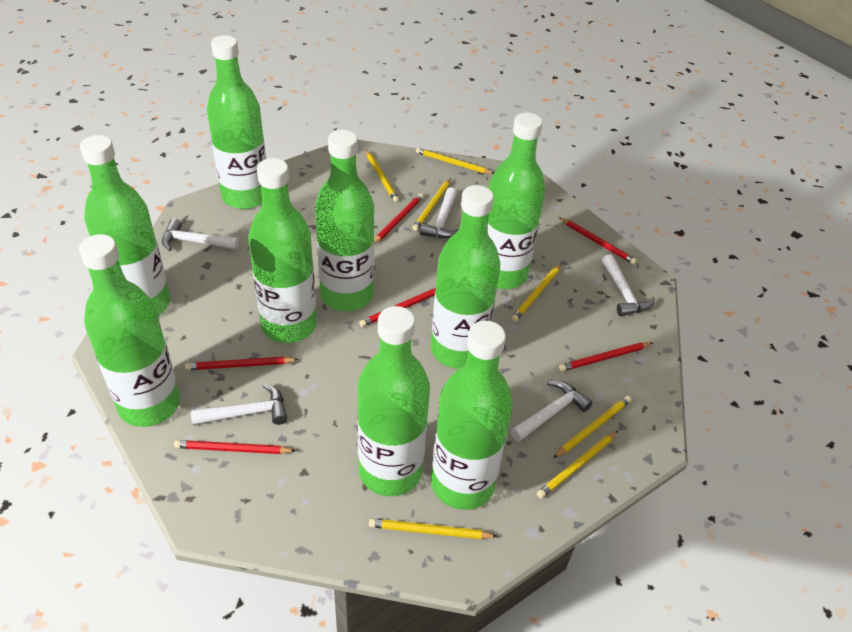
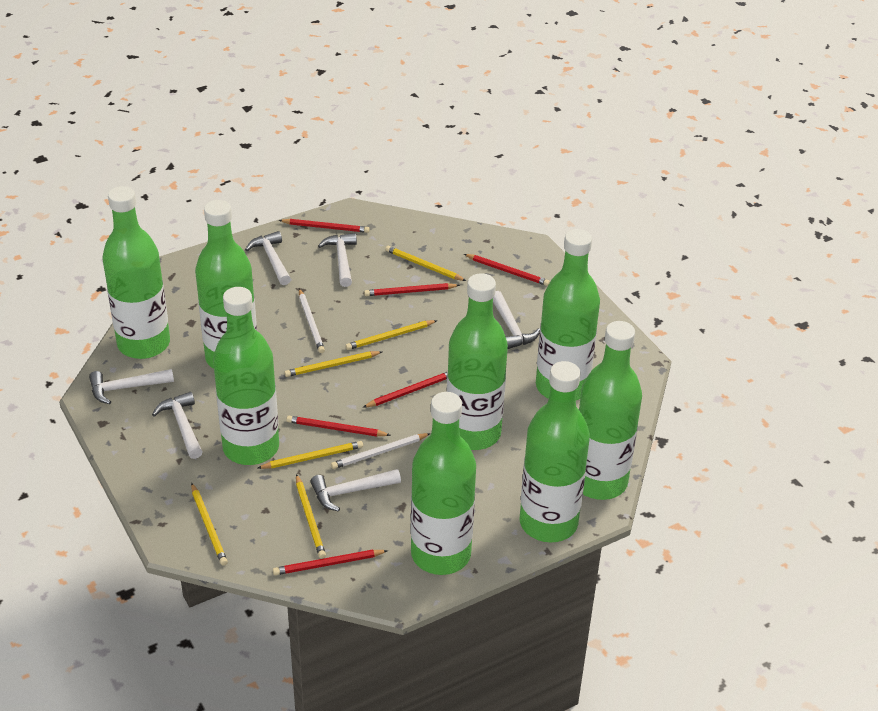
green bottle: 9 -> 8
white hammer: 5 -> 6
white pencil: 0 -> 2
yellow pencil: 7 -> 6

